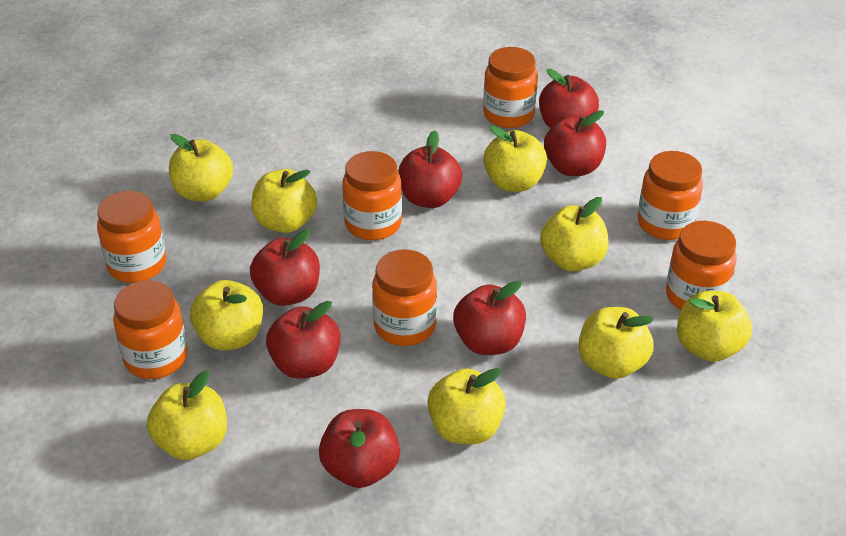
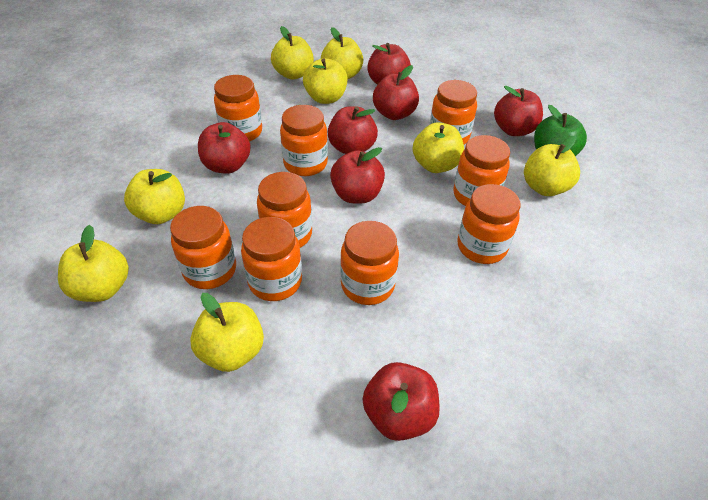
green apple: 0 -> 1
orange jar: 7 -> 9
yellow apple: 9 -> 8

